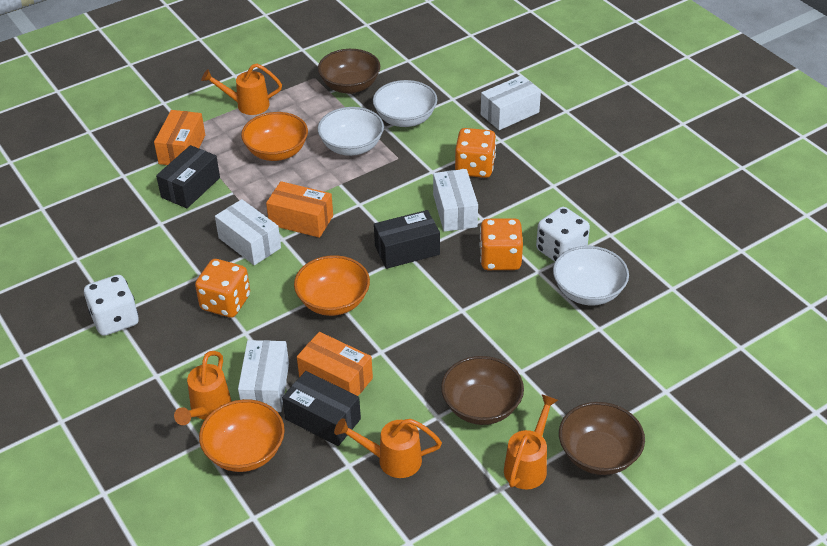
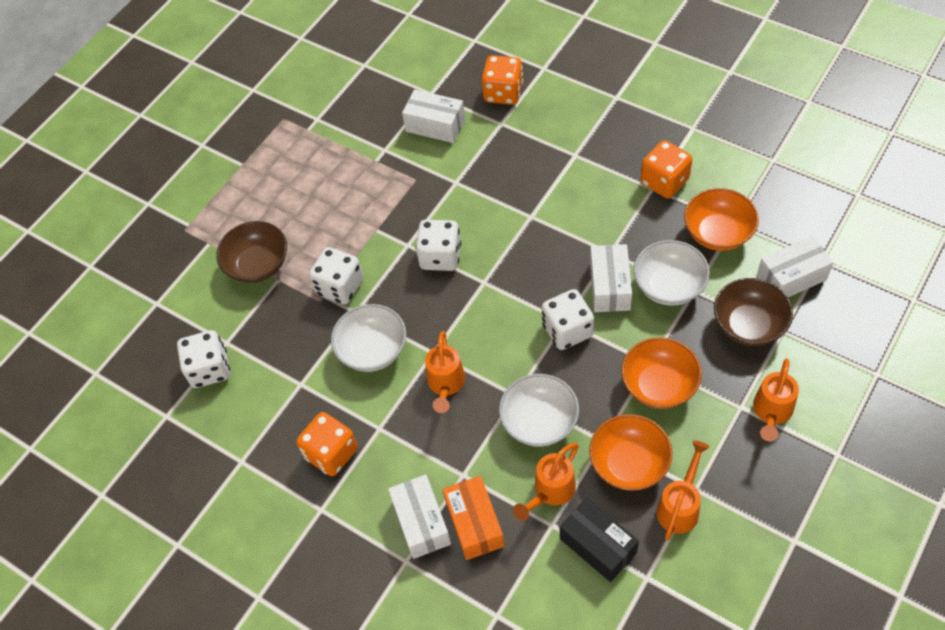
black box: 3 -> 1
brown bowl: 3 -> 2
orange box: 3 -> 1
white dice: 2 -> 4

